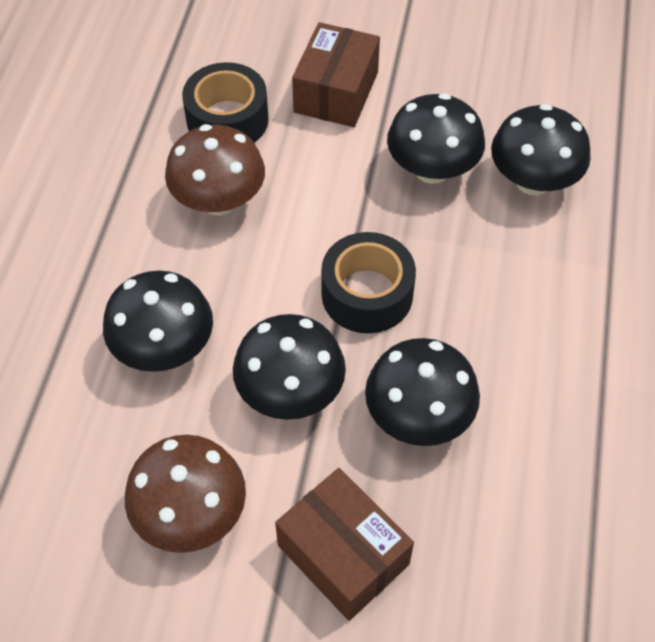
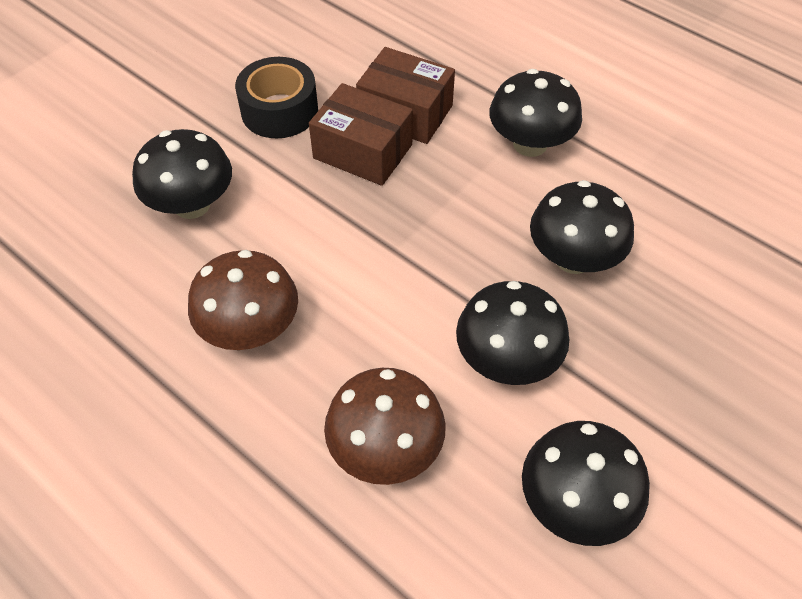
black tape: 2 -> 1

